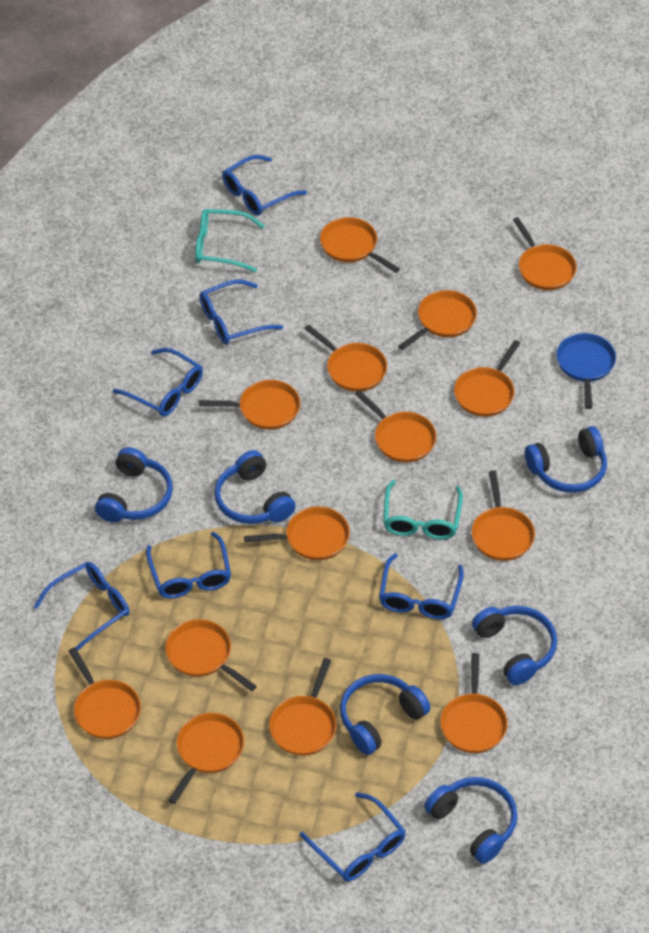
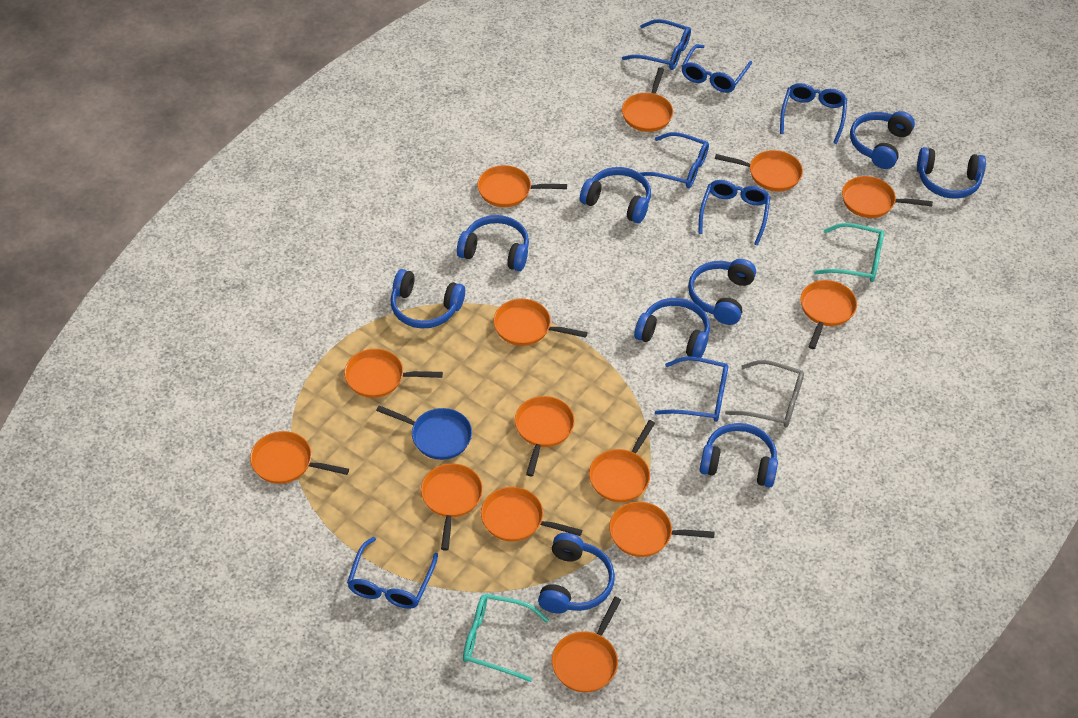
blue headphones: 6 -> 9
grey glasses: 0 -> 1

